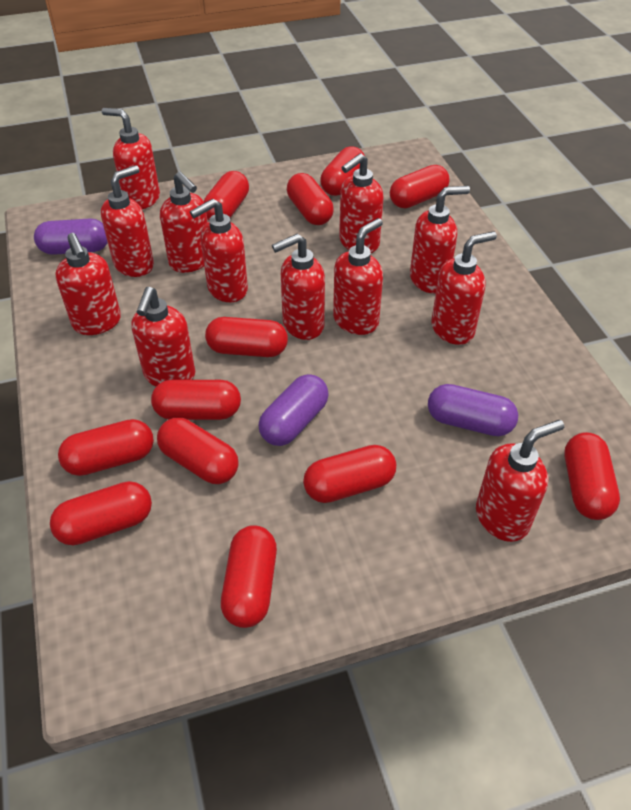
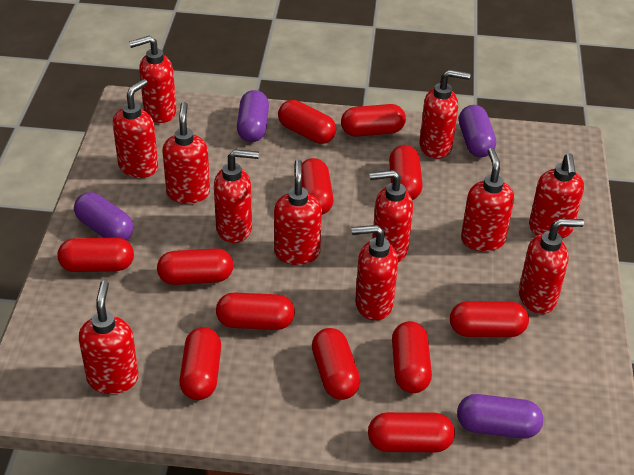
purple capsule: 3 -> 4

